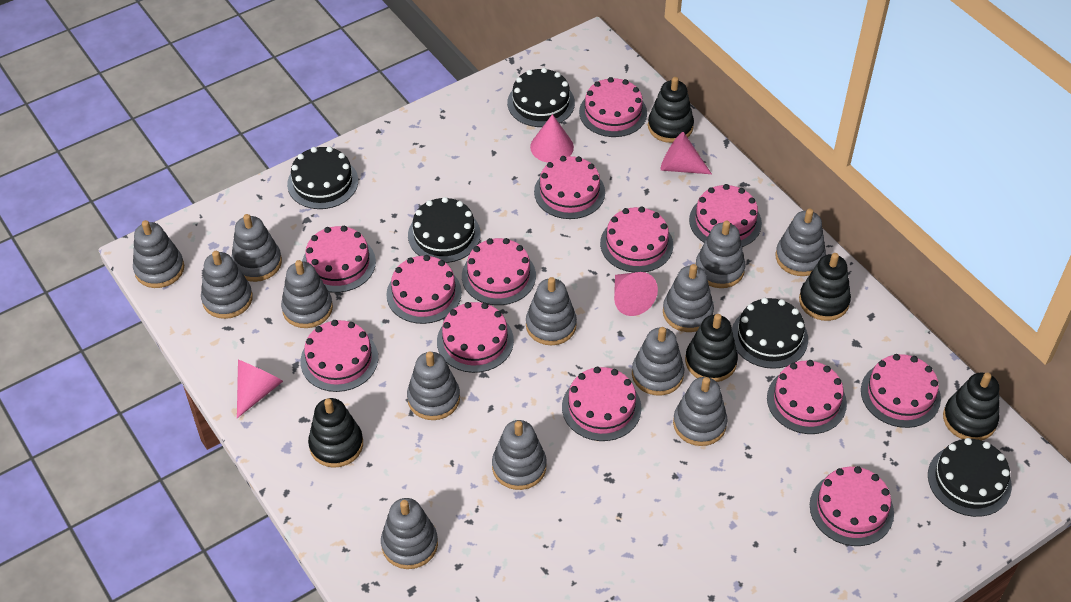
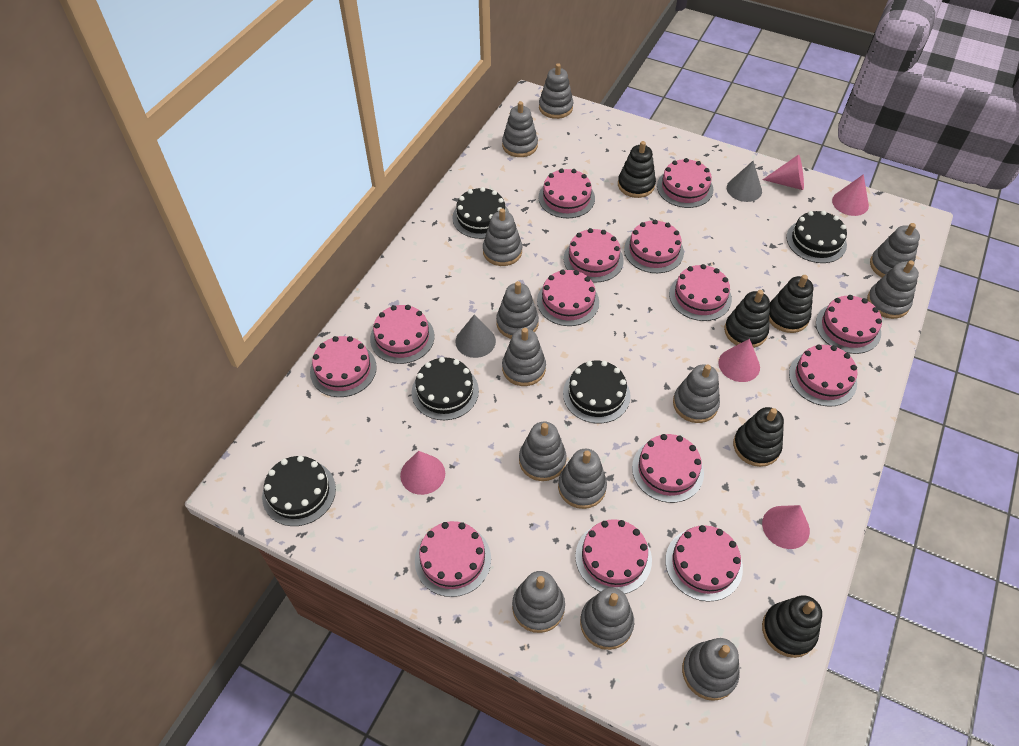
grey cone: 0 -> 2
pink cake: 13 -> 14
pink cone: 4 -> 5

